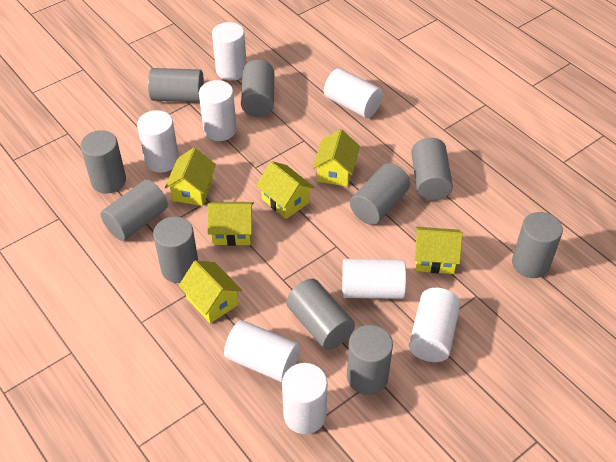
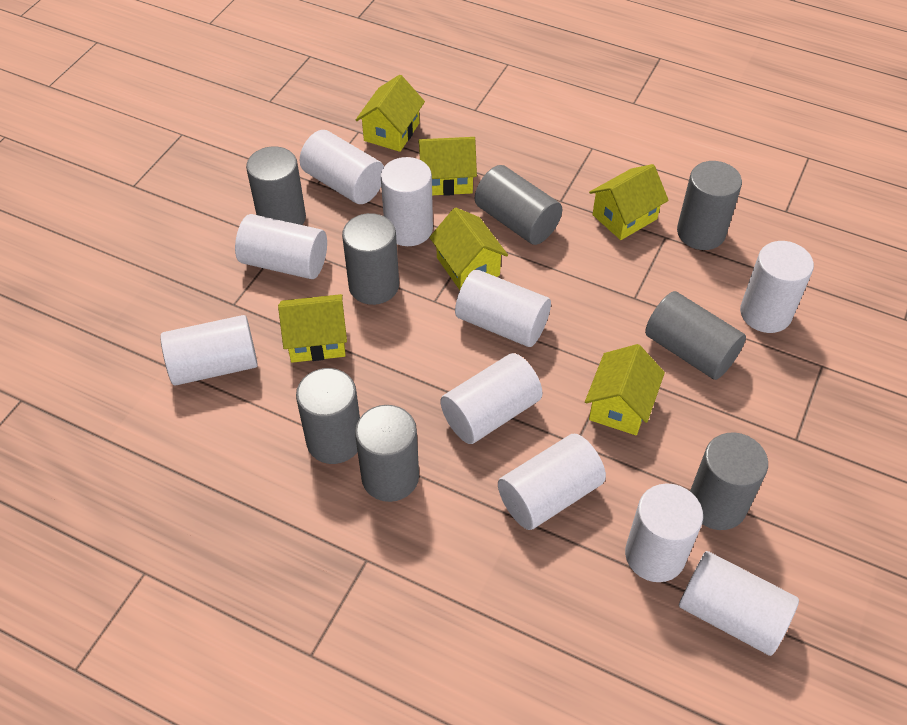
grey cylinder: 10 -> 8
white cylinder: 8 -> 10

